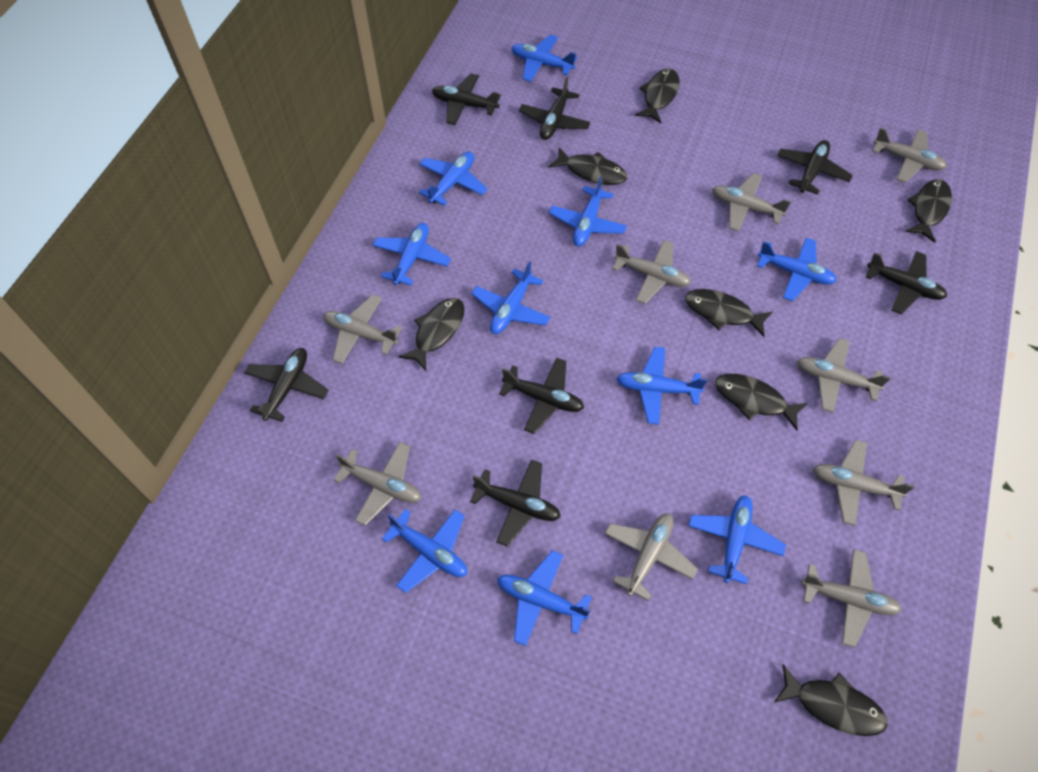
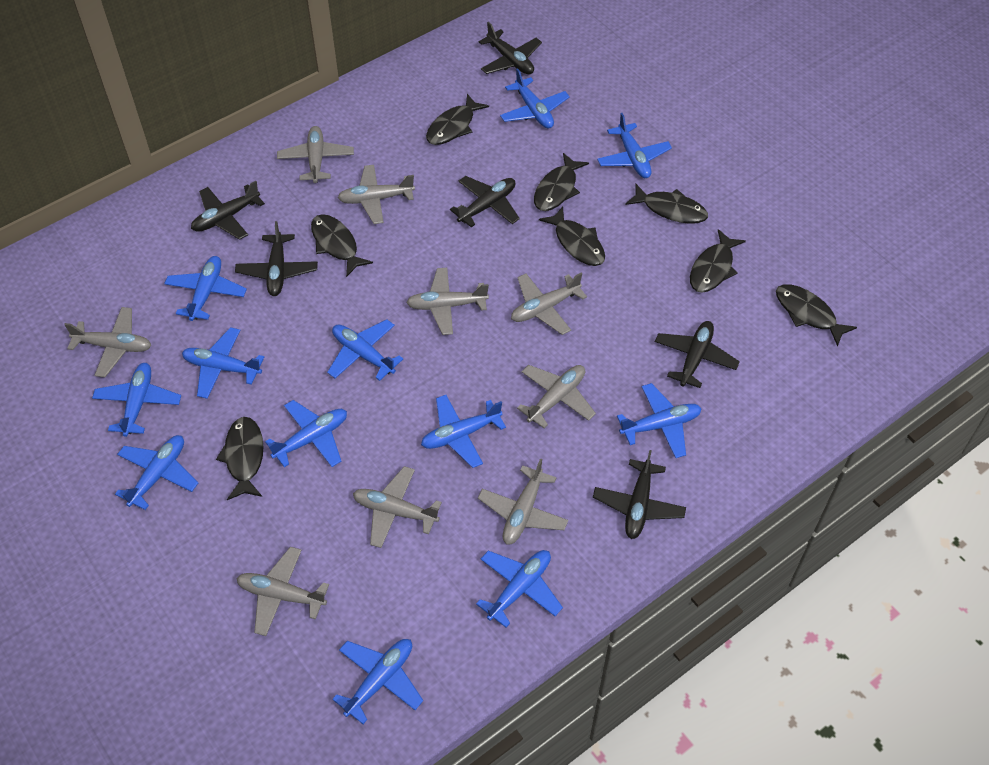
black fish: 7 -> 8
black plane: 7 -> 6
blue plane: 10 -> 12

